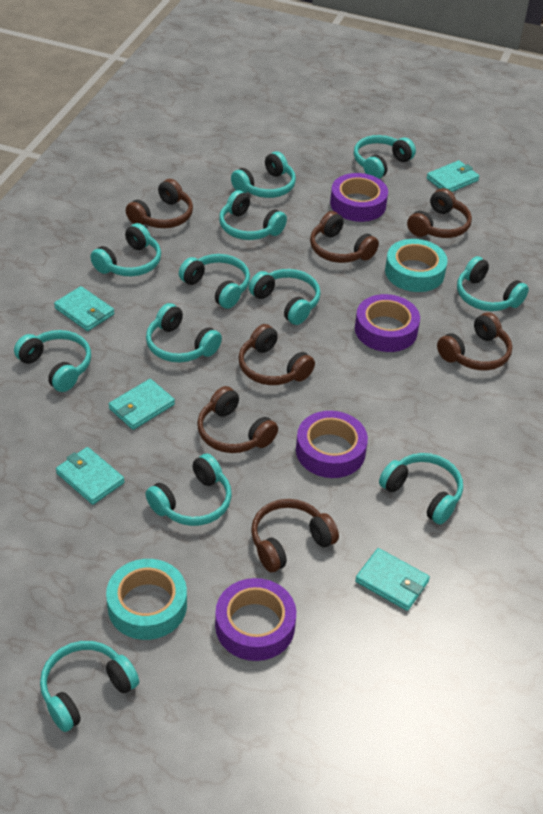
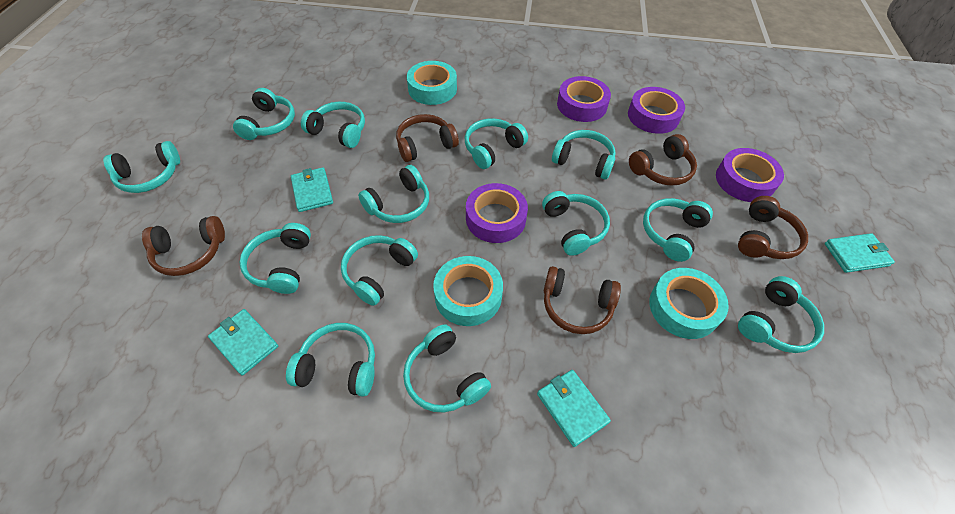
brown headphones: 7 -> 5
turquoise headphones: 12 -> 13
turquoise tape: 2 -> 3
turquoise wallet: 5 -> 4

